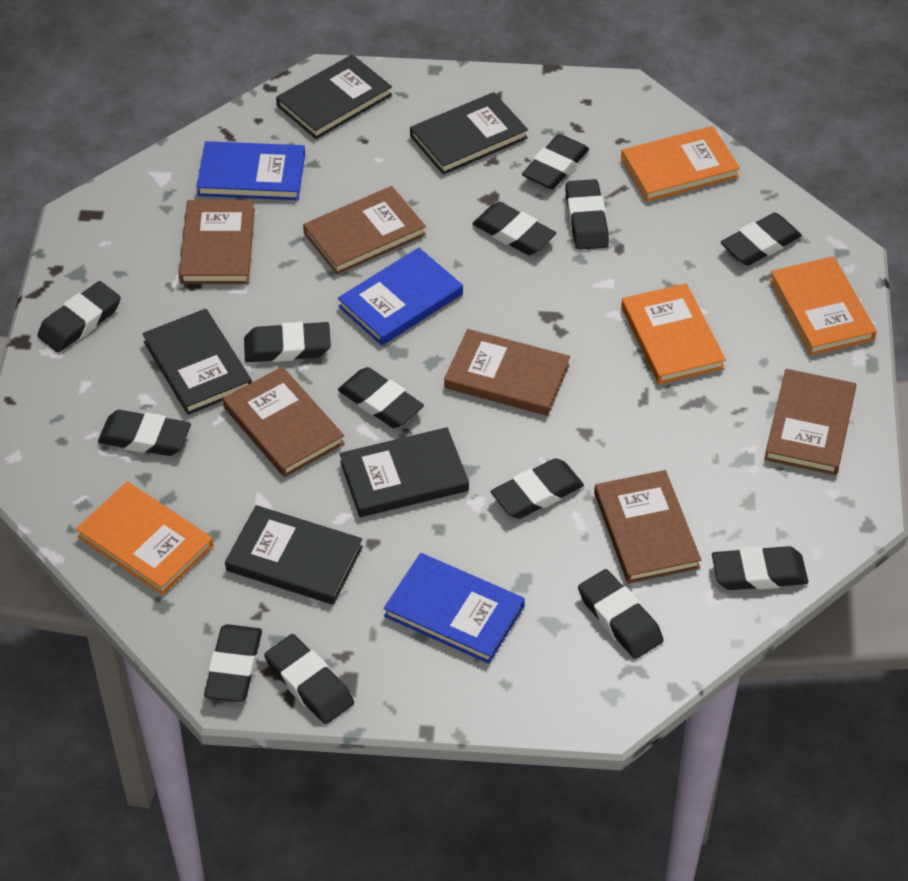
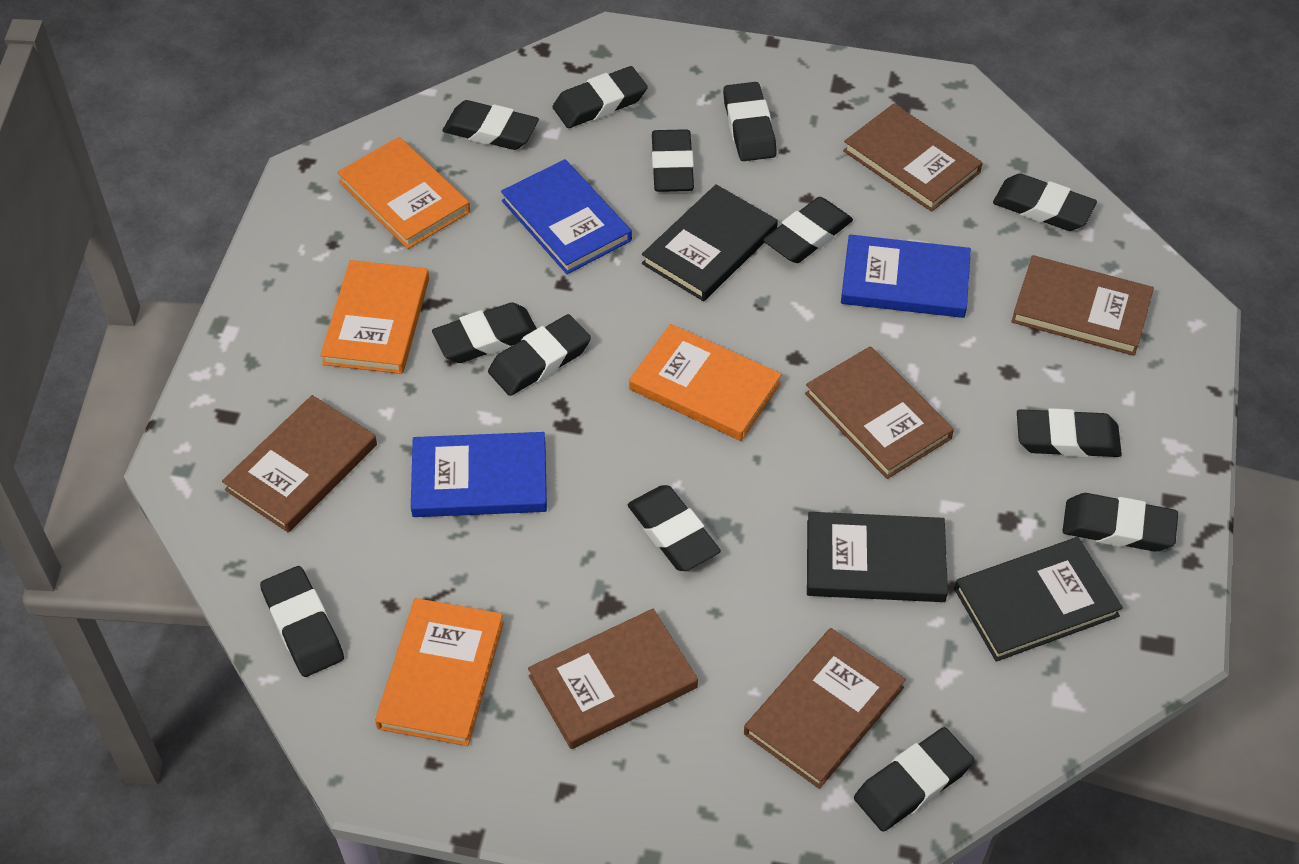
black book: 5 -> 3

